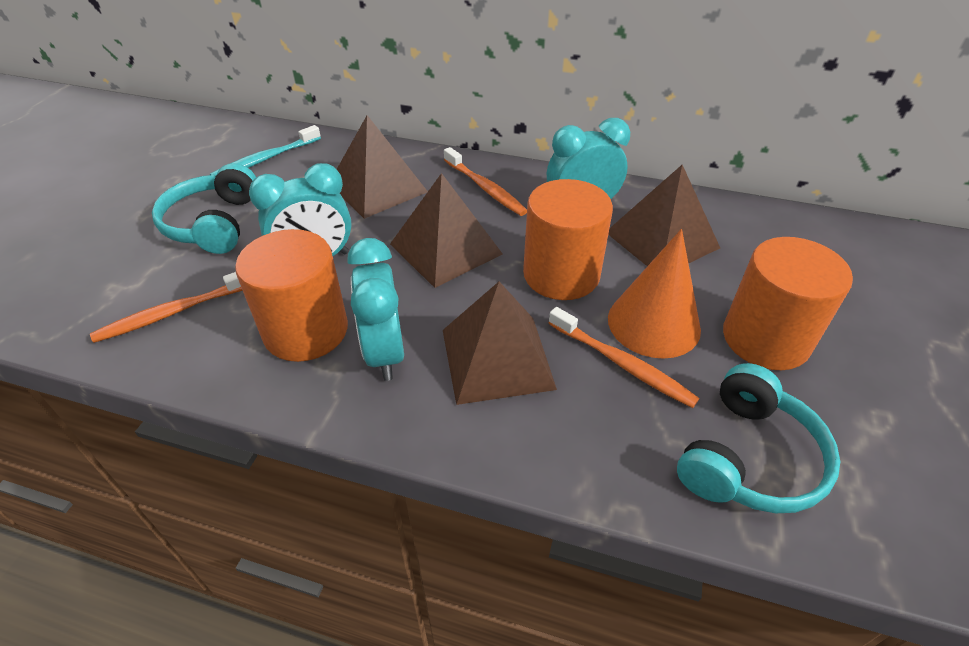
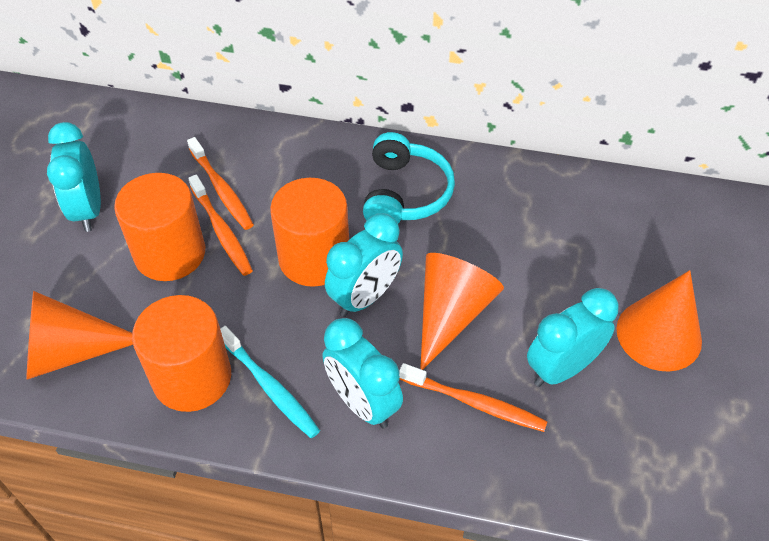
brown pyramid: 4 -> 0
orange cone: 1 -> 3
turquoise clock: 3 -> 4
turquoise headphones: 2 -> 1

